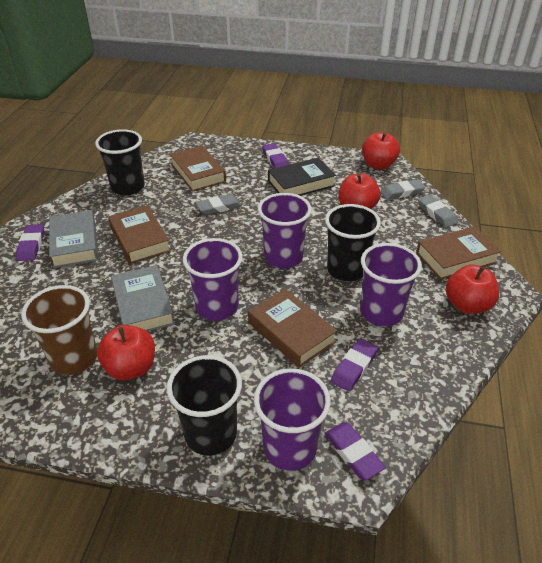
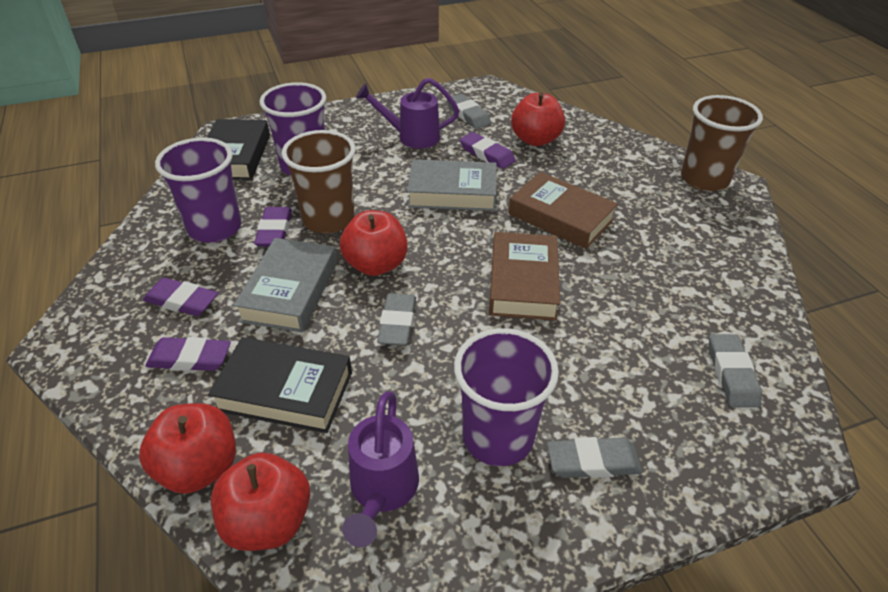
black book: 1 -> 2
black cup: 3 -> 0
brown book: 4 -> 2
brown cup: 1 -> 2
grey eraser: 3 -> 4
purple cup: 4 -> 3
purple watering can: 0 -> 2

